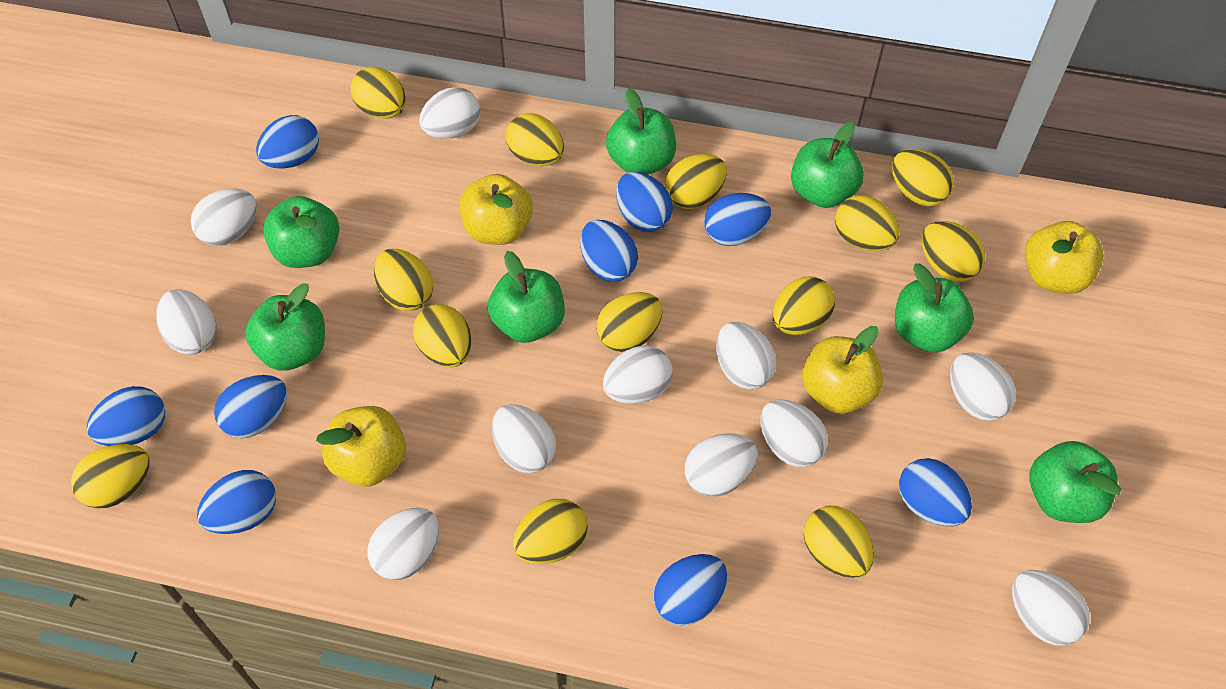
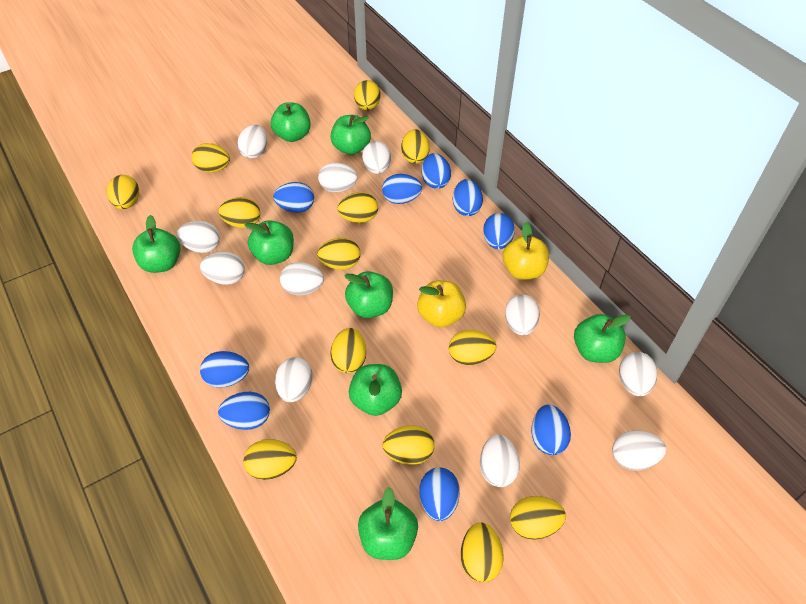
green apple: 7 -> 8
yellow apple: 4 -> 2

